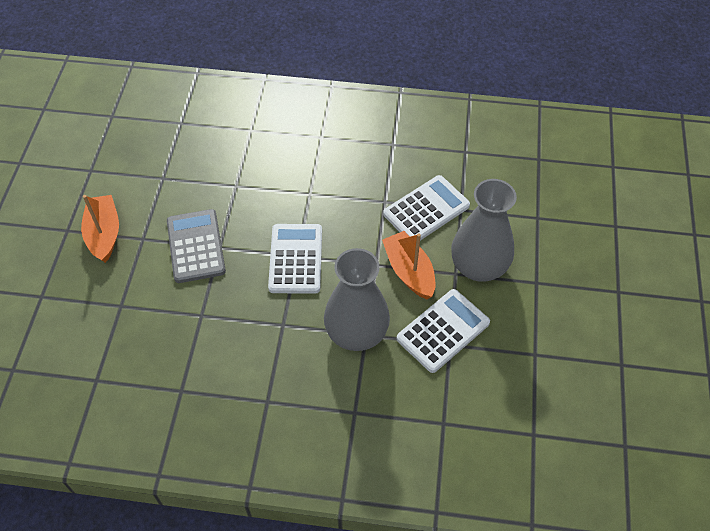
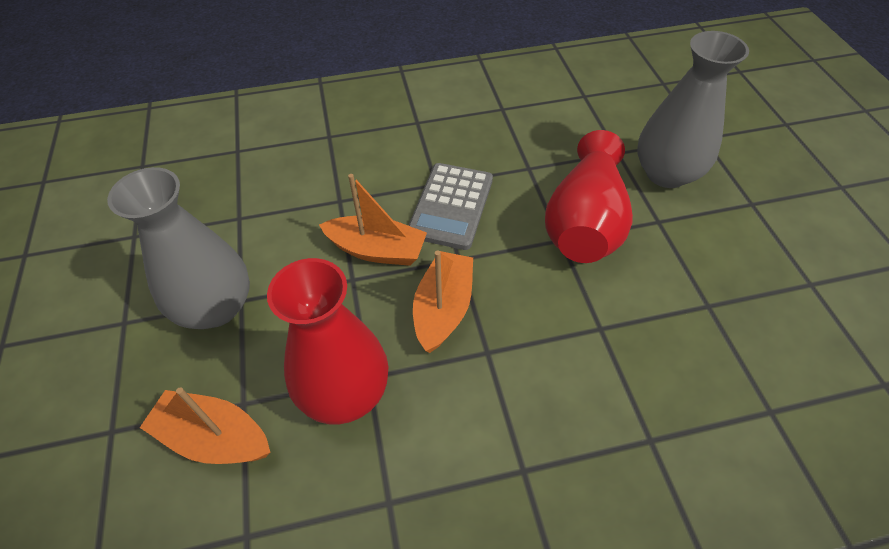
orange boat: 2 -> 3
red vase: 0 -> 2
white calculator: 3 -> 0

